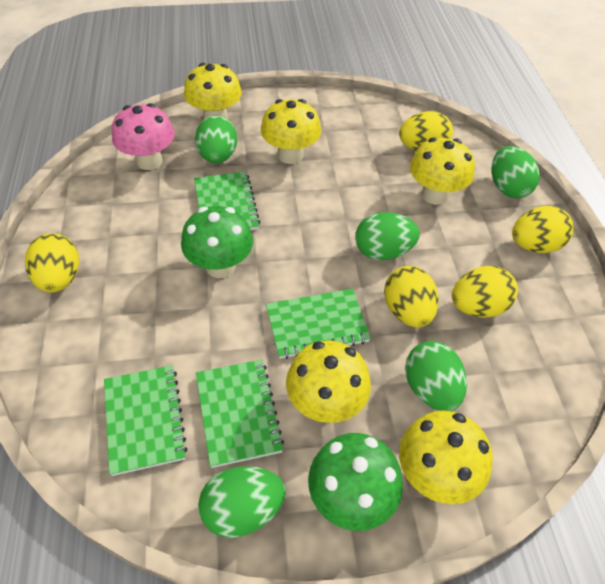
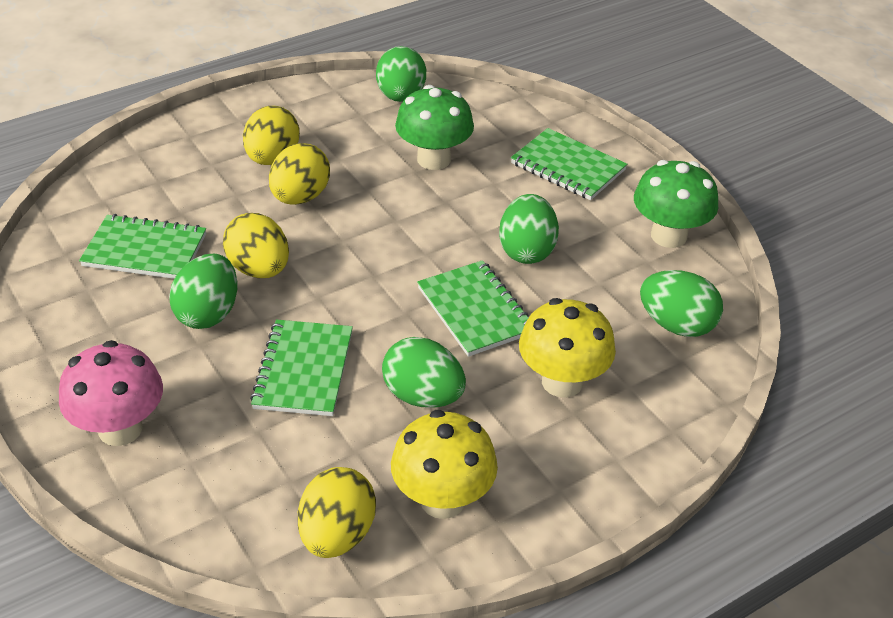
yellow egg: 5 -> 4
yellow mushroom: 5 -> 2

